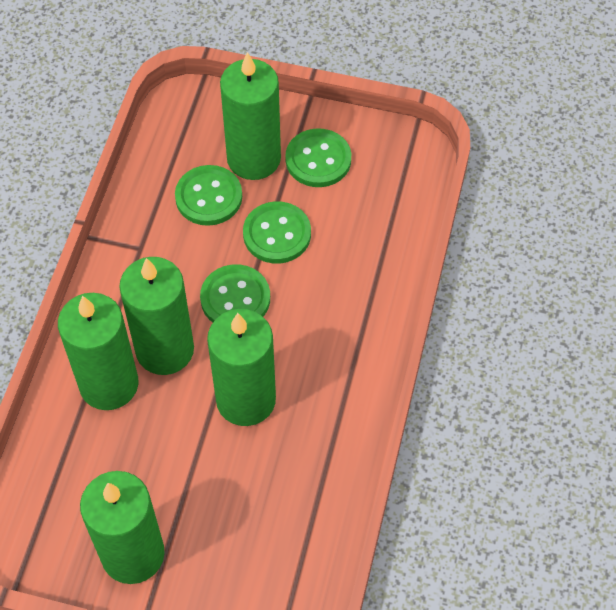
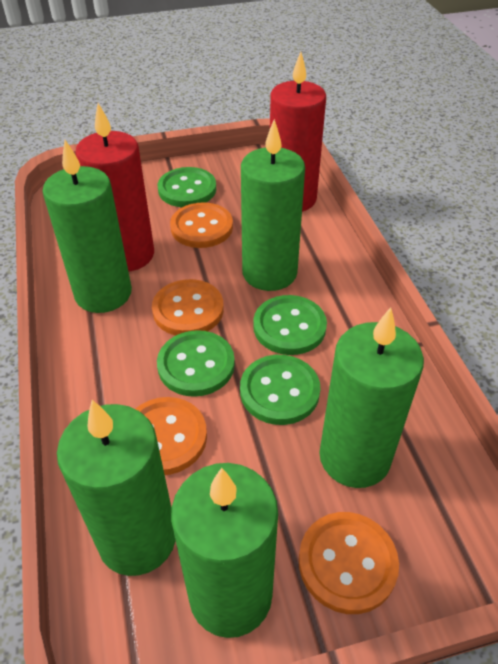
orange button: 0 -> 4
red candle: 0 -> 2

